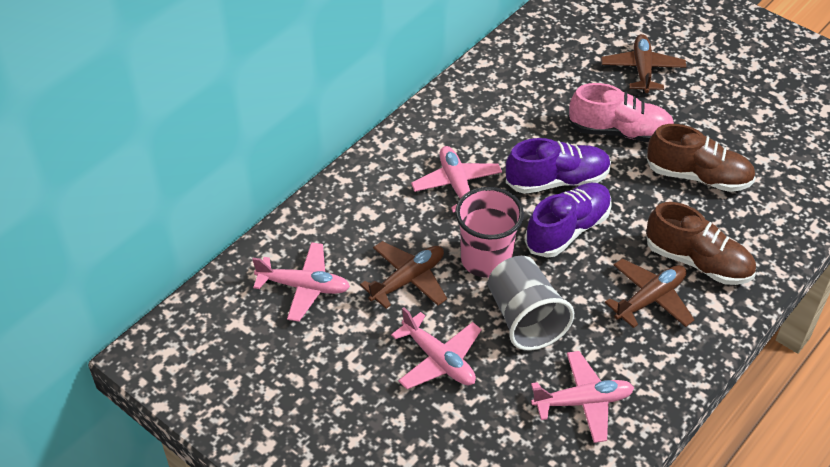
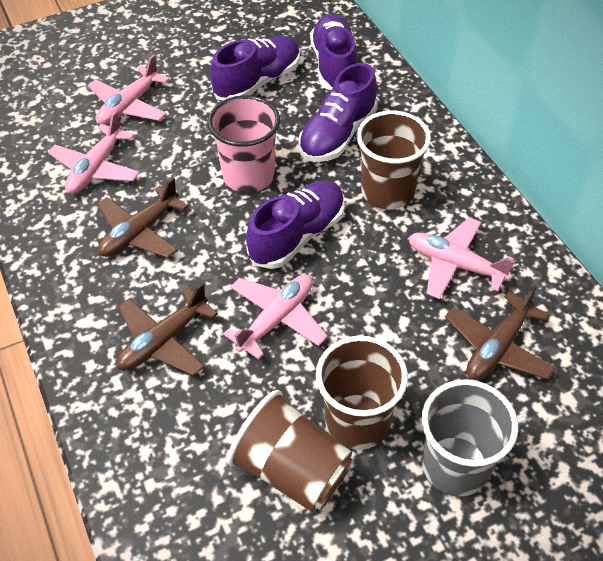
brown cup: 0 -> 3
brown shoe: 2 -> 0
pink shoe: 1 -> 0
purple shoe: 2 -> 4

